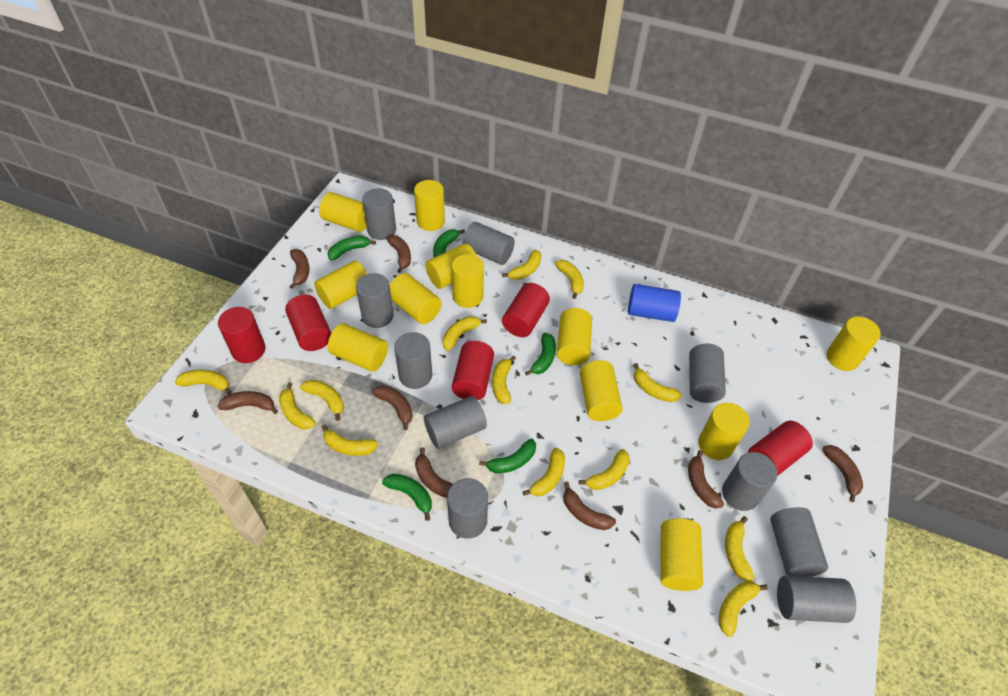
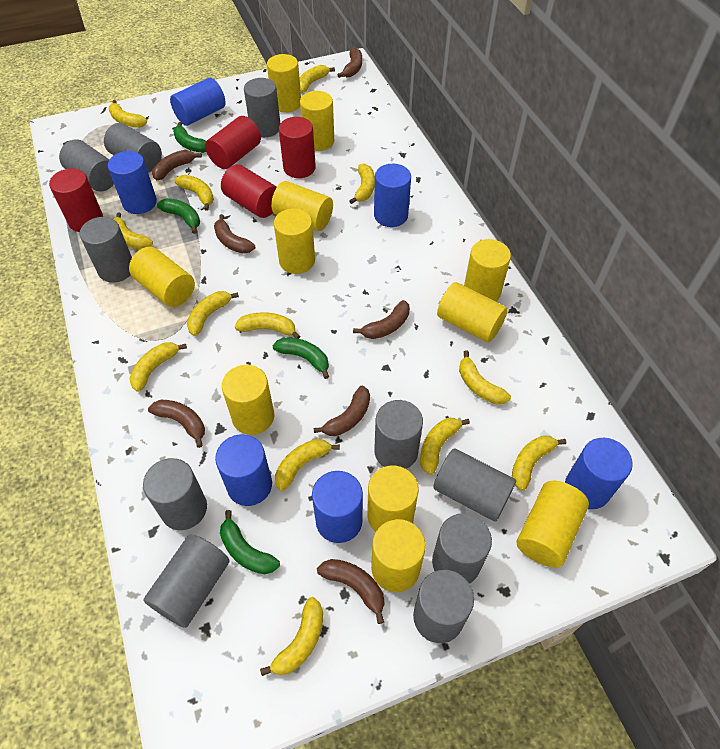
blue cylinder: 1 -> 6
brown banana: 8 -> 7
green banana: 5 -> 4
red cylinder: 5 -> 4
yellow cylinder: 12 -> 11

